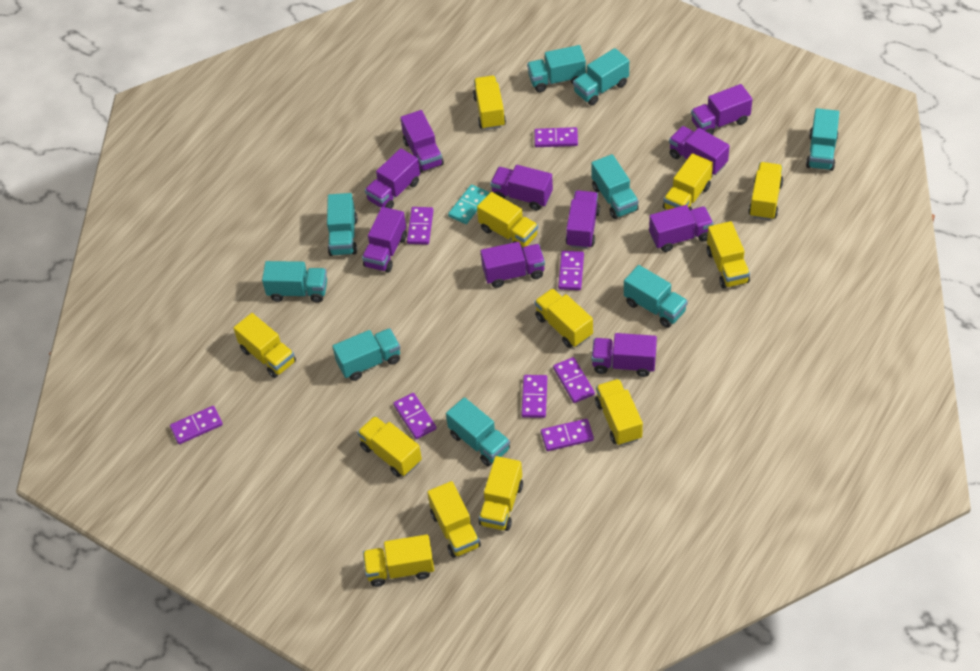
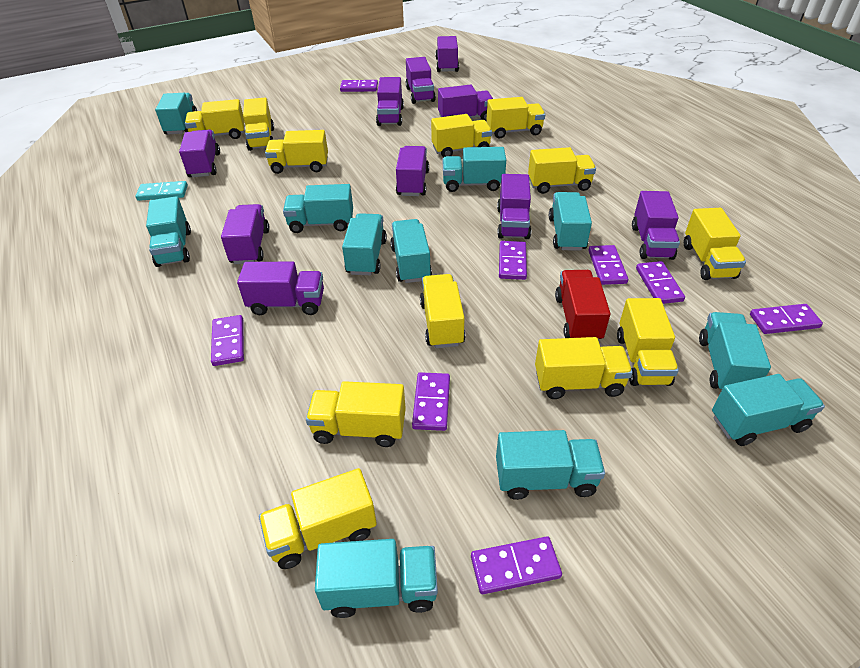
red truck: 0 -> 1
turquoise truck: 9 -> 11

